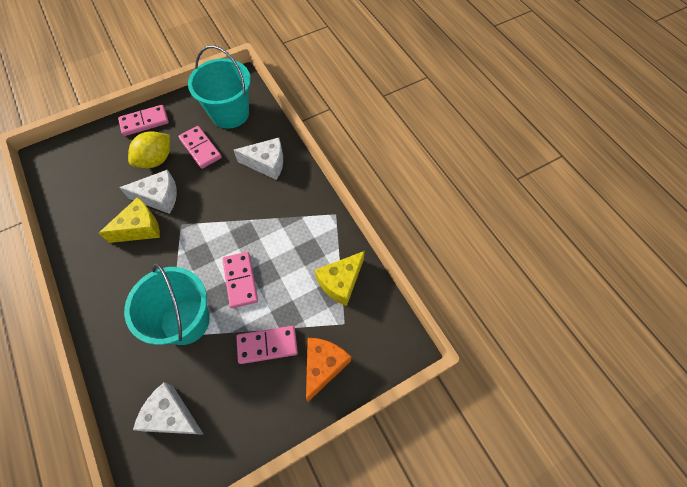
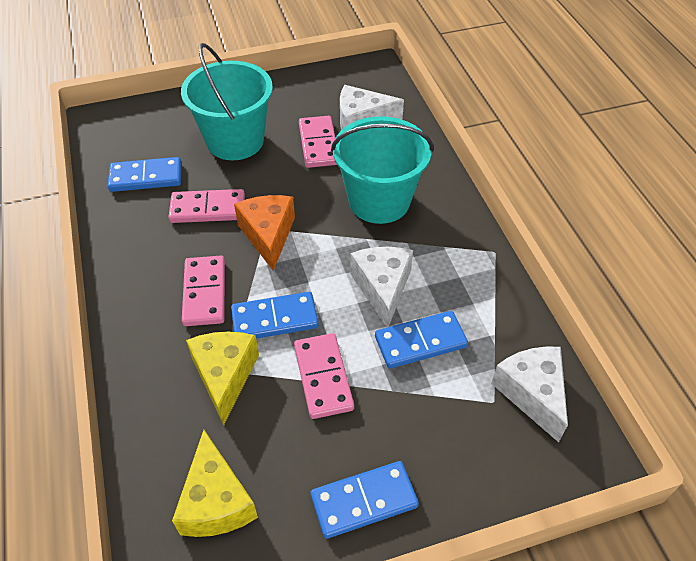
blue domino: 0 -> 4
yellow lemon: 1 -> 0

